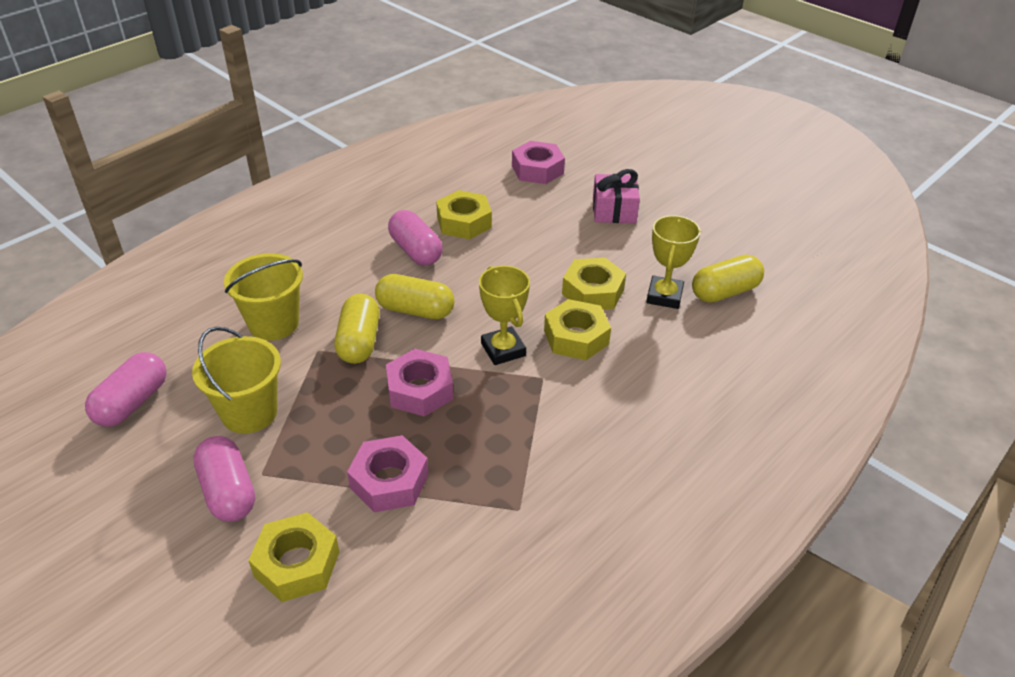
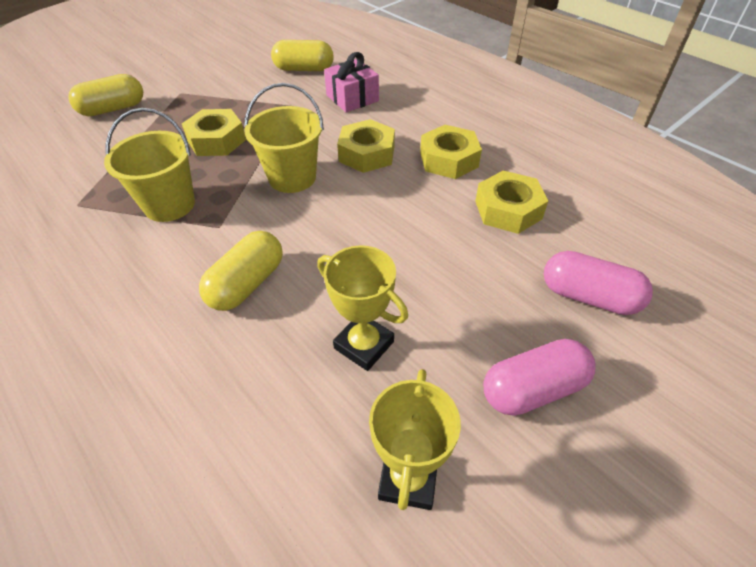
pink capsule: 3 -> 2
pink nut: 3 -> 0

